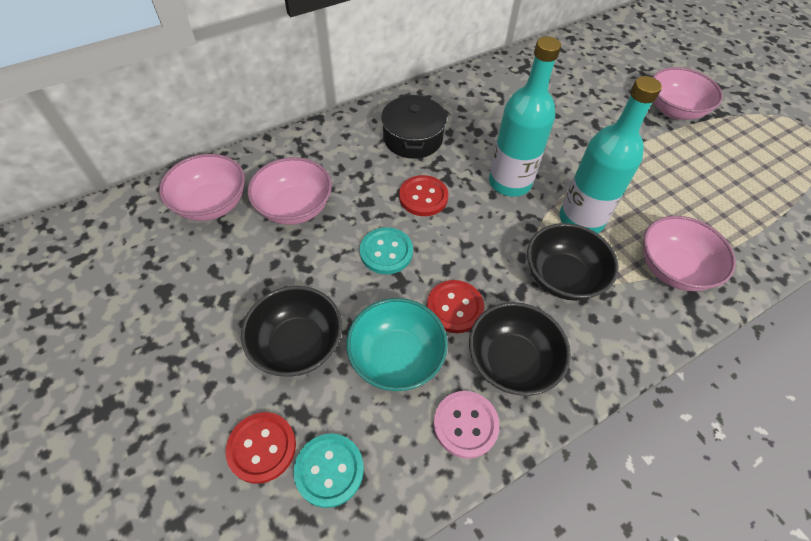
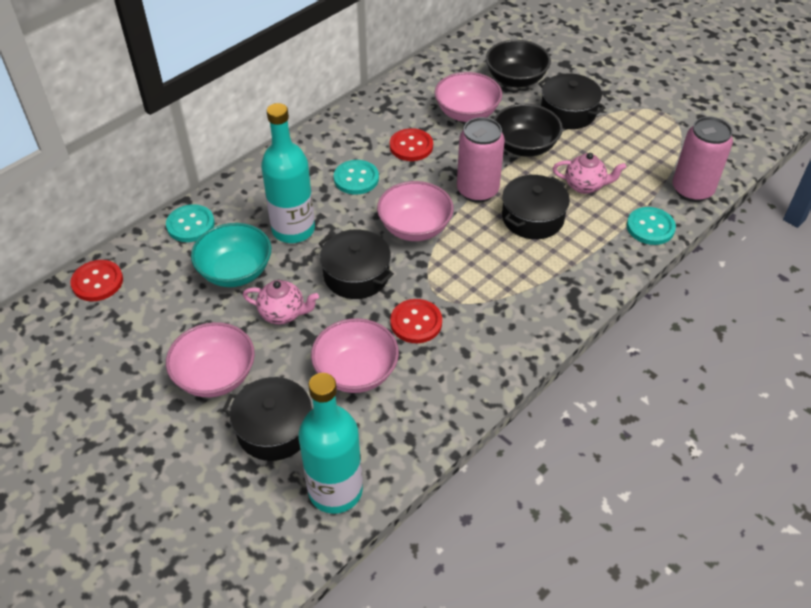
black bowl: 3 -> 2
black pot: 1 -> 4
pink button: 1 -> 0
pink can: 0 -> 2
pink teapot: 0 -> 2
turquoise button: 2 -> 3

